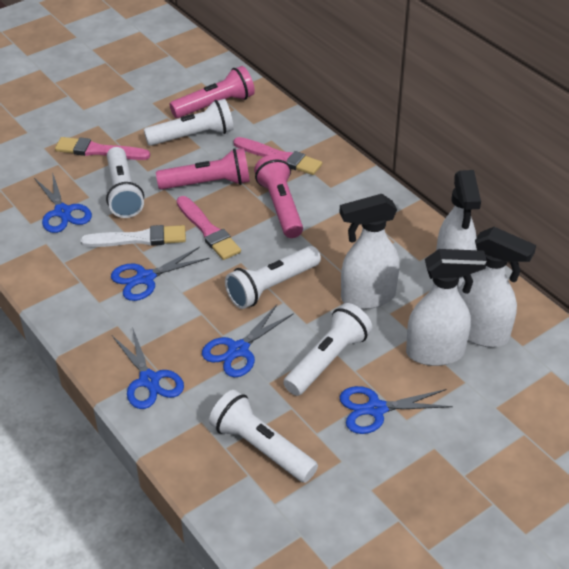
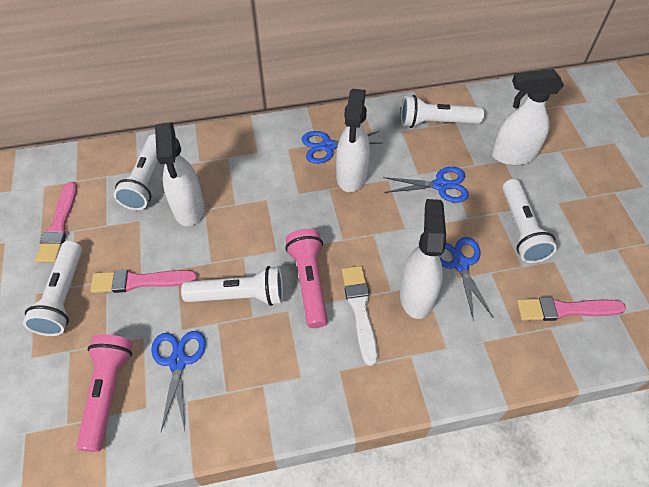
blue scissors: 5 -> 4
pink flashlight: 3 -> 2

